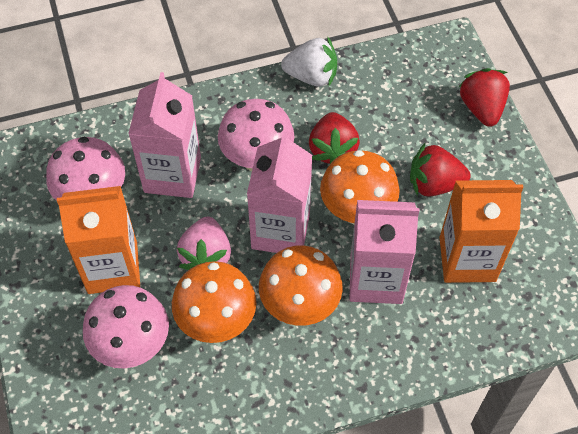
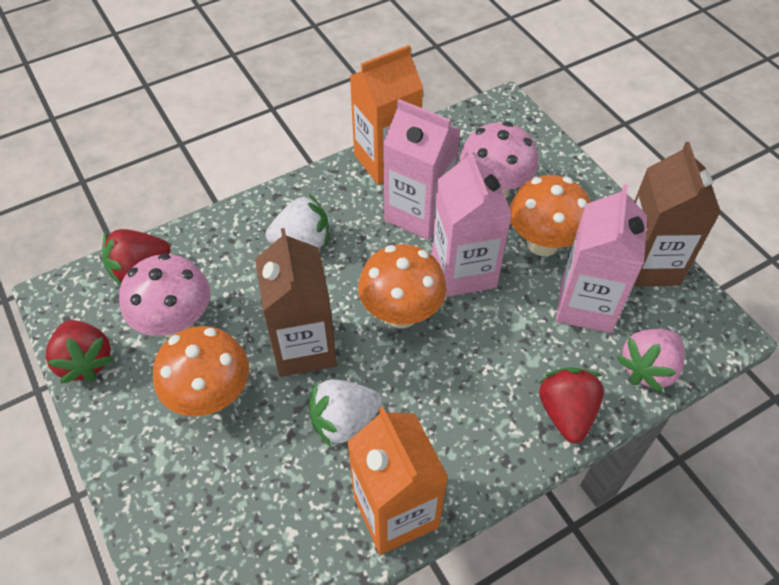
brown carton: 0 -> 2
pink mushroom: 3 -> 2
white strawberry: 1 -> 2

